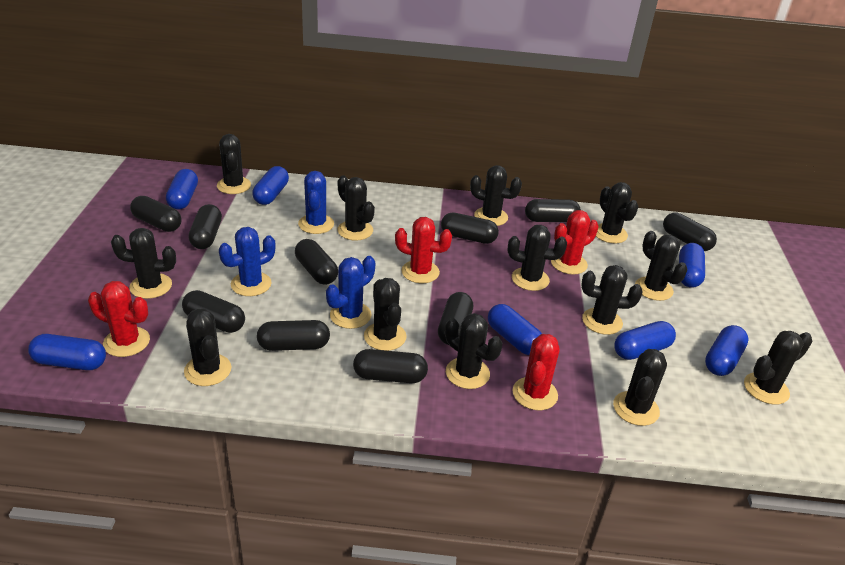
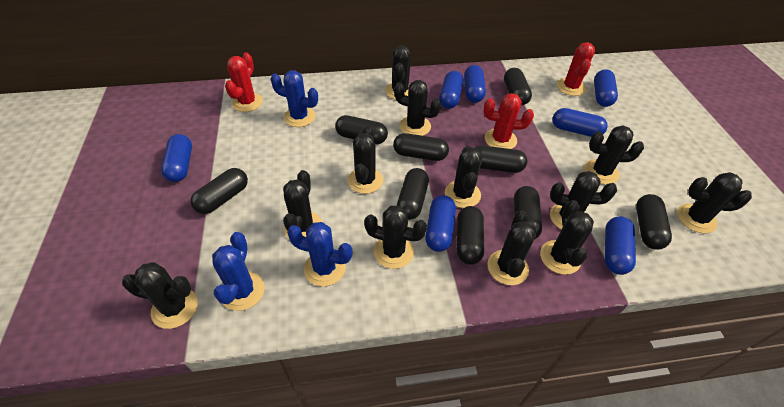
black cactus: 13 -> 12
black capsule: 10 -> 9
red cactus: 4 -> 3

